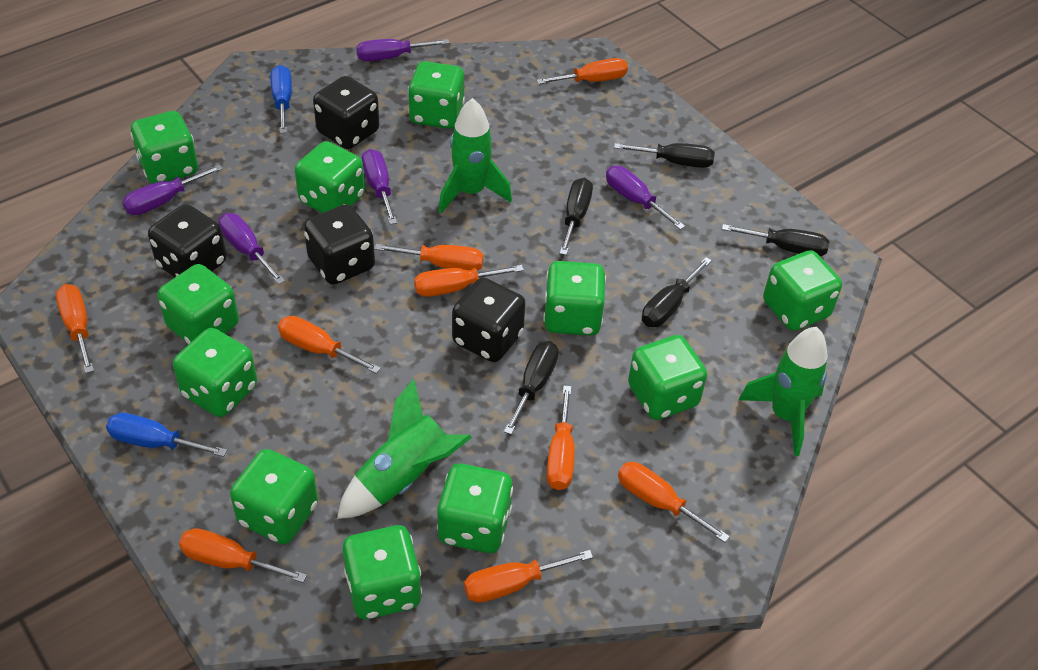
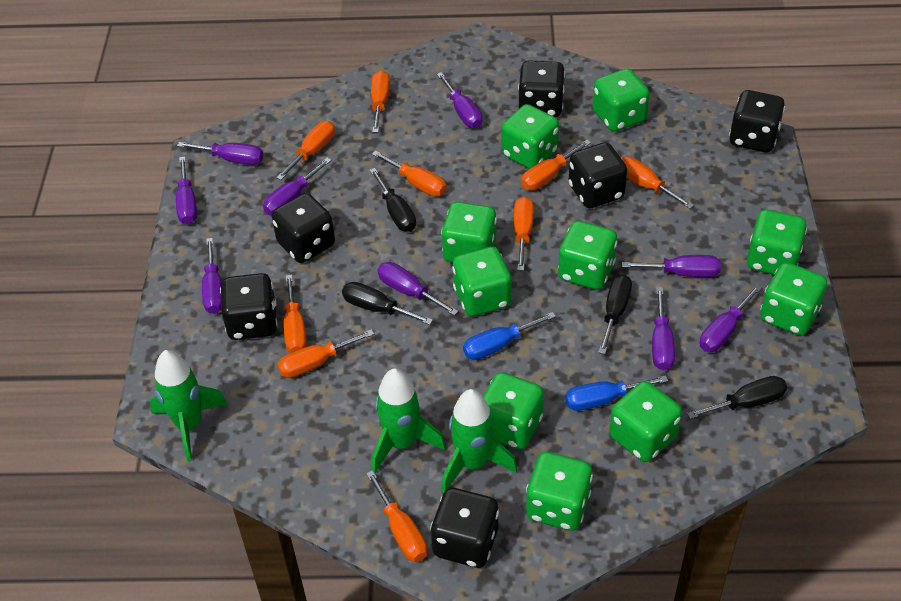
black dice: 4 -> 6
black screwdriver: 5 -> 4
green dice: 11 -> 10
purple screwdriver: 5 -> 9

